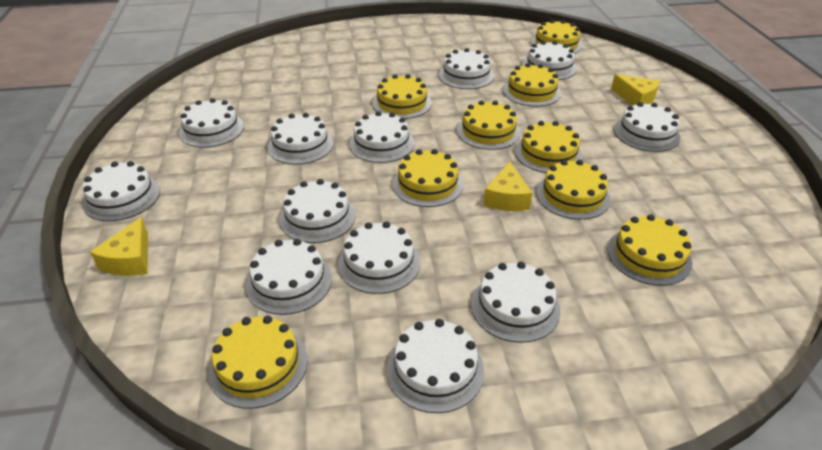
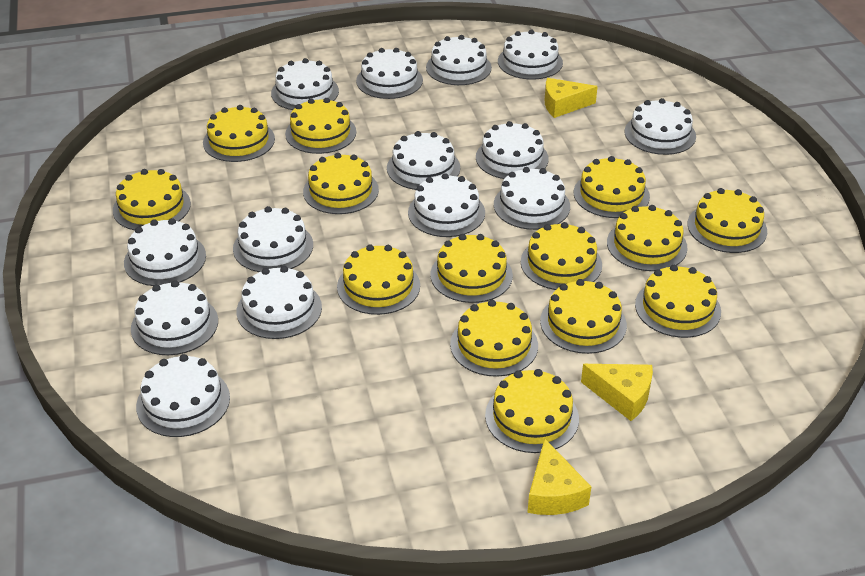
white cake: 12 -> 14
yellow cake: 9 -> 14

